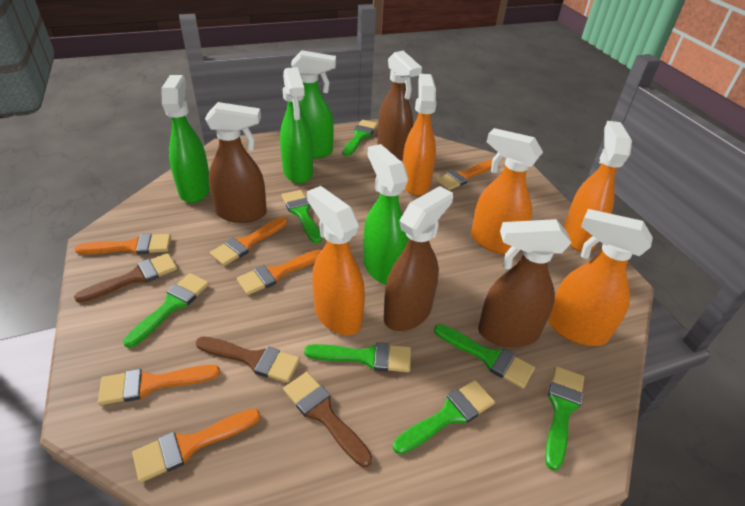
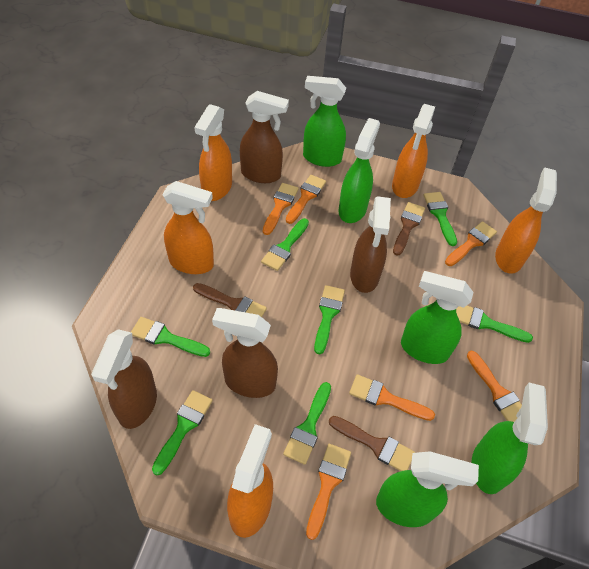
green spray bottle: 4 -> 5

